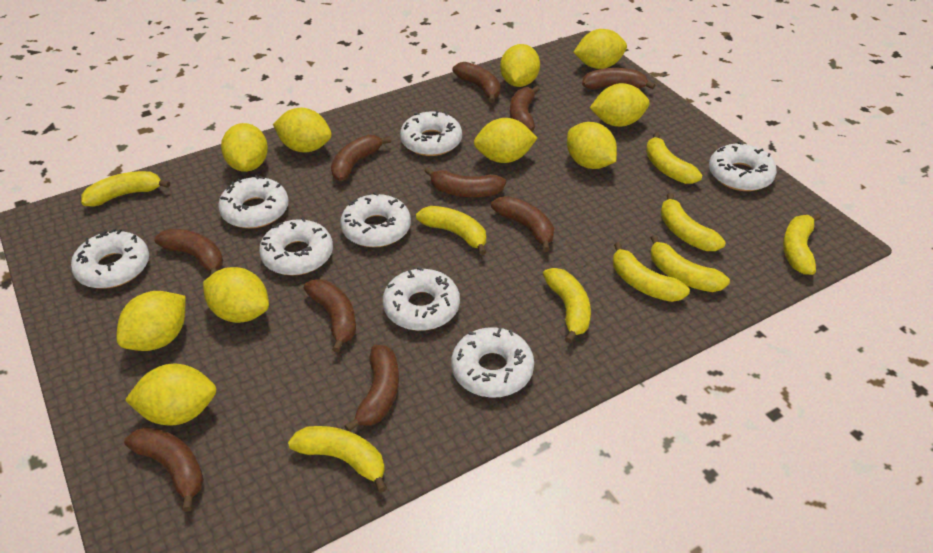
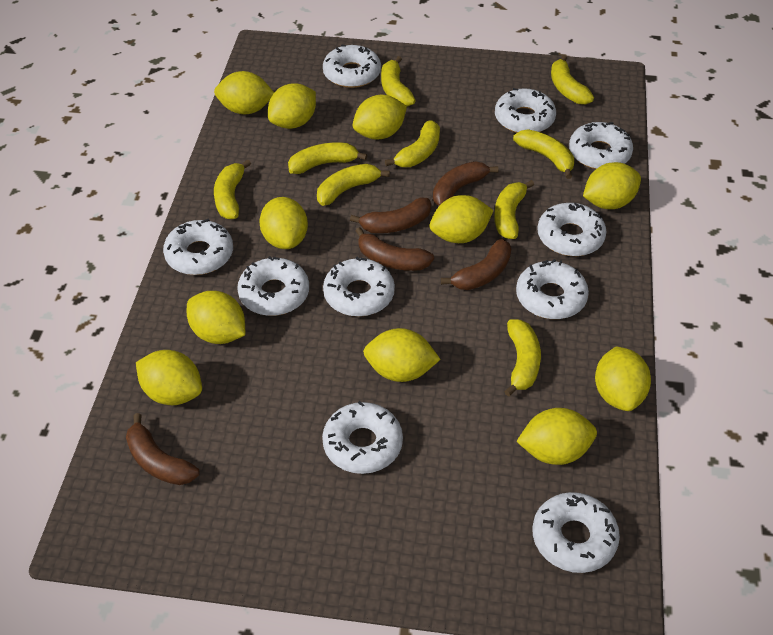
brown banana: 10 -> 5
white donut: 8 -> 10
yellow lemon: 10 -> 11

